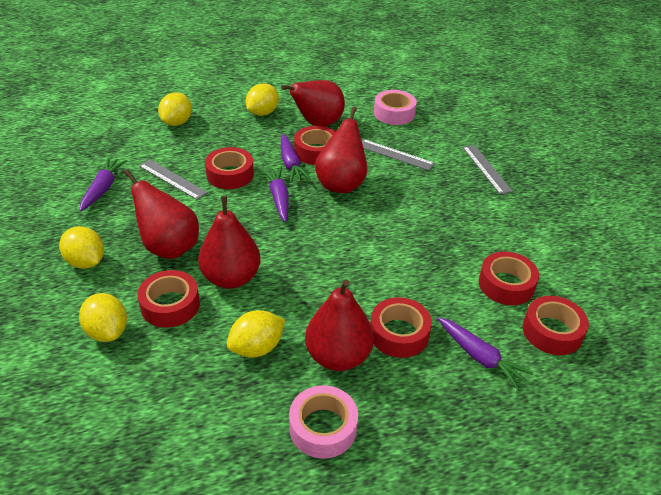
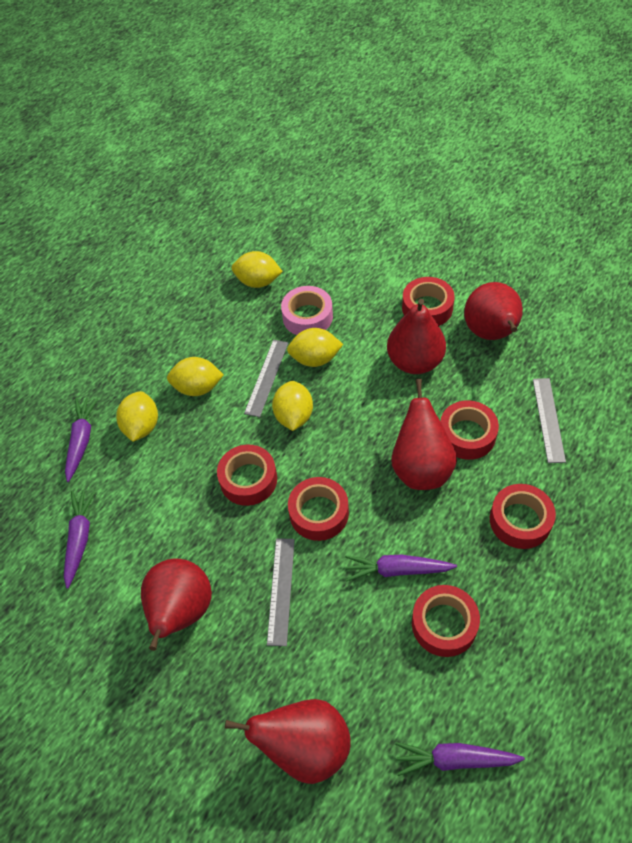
pink tape: 2 -> 1

